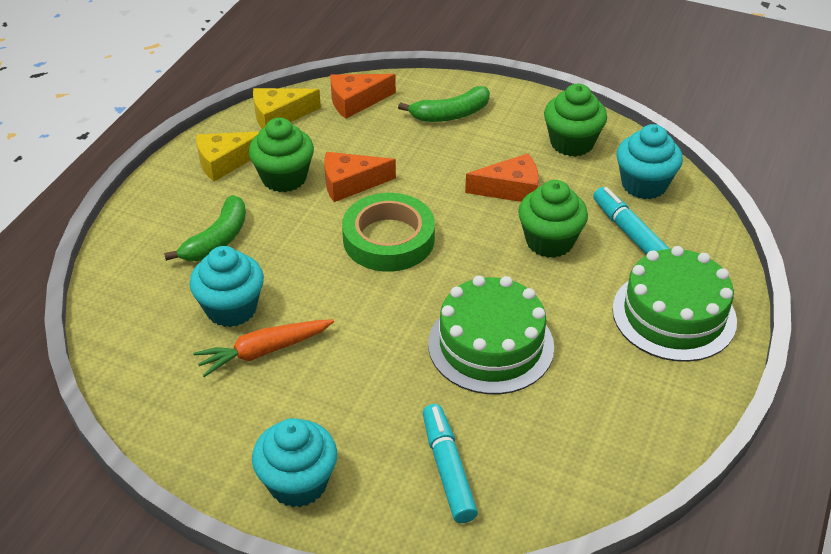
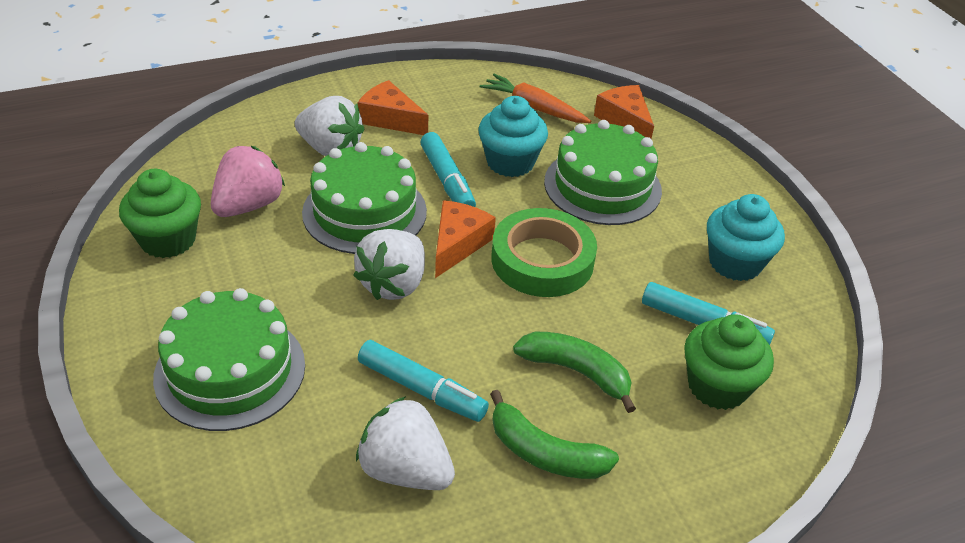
green cake: 2 -> 3
green cupcake: 3 -> 2
pink strawberry: 0 -> 1
turquoise cupcake: 3 -> 2
turquoise marker: 2 -> 3
white strawberry: 0 -> 3
yellow cheese: 2 -> 0

